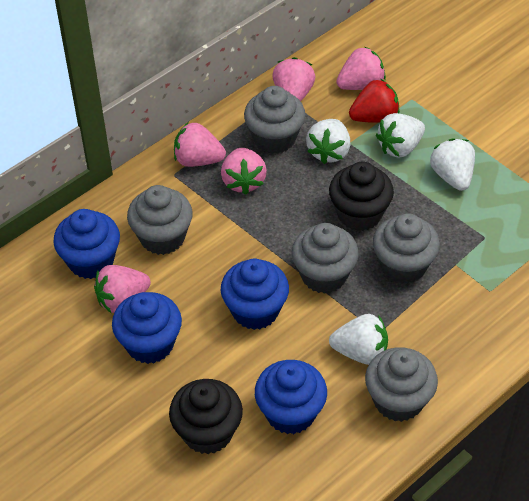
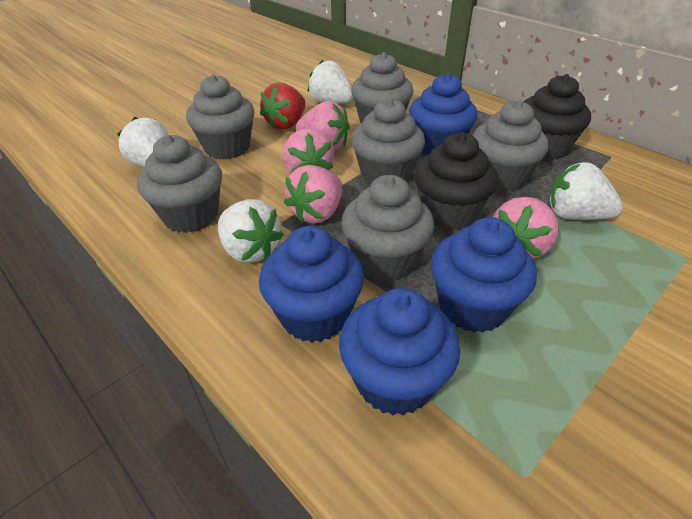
grey cupcake: 5 -> 6
pink strawberry: 5 -> 4

